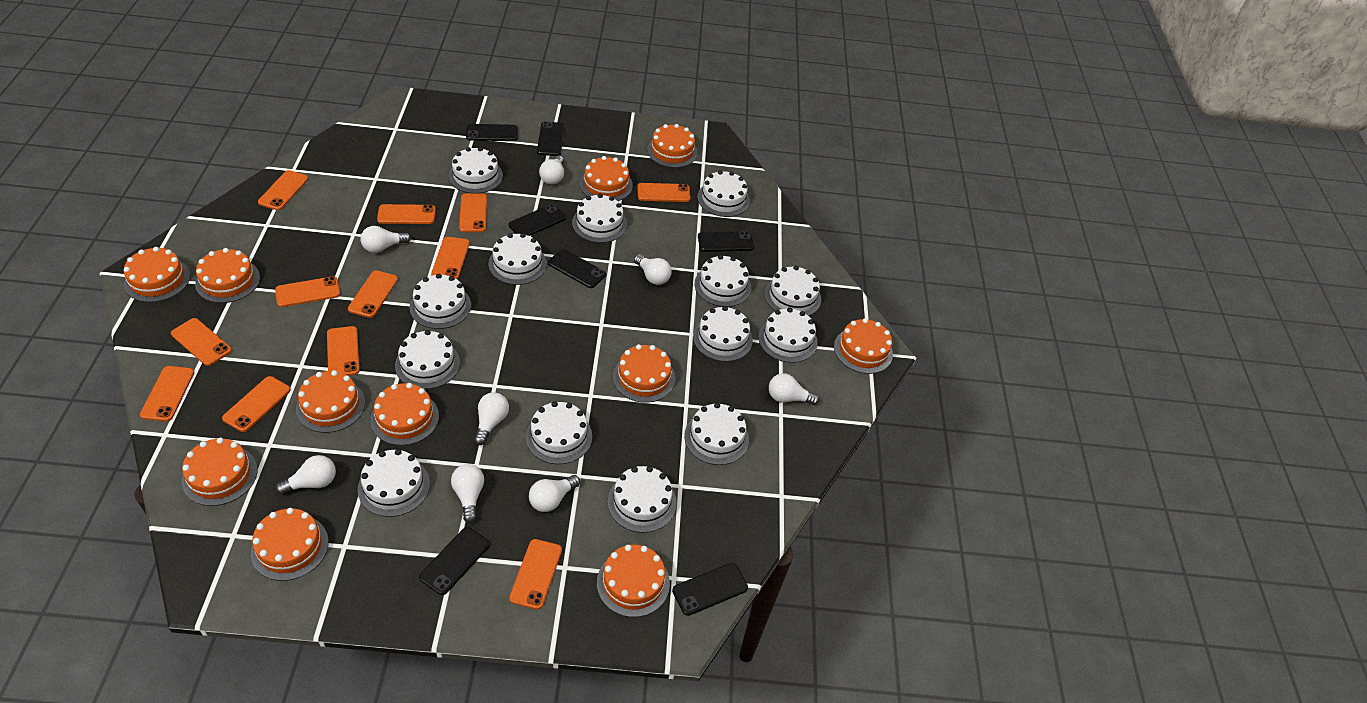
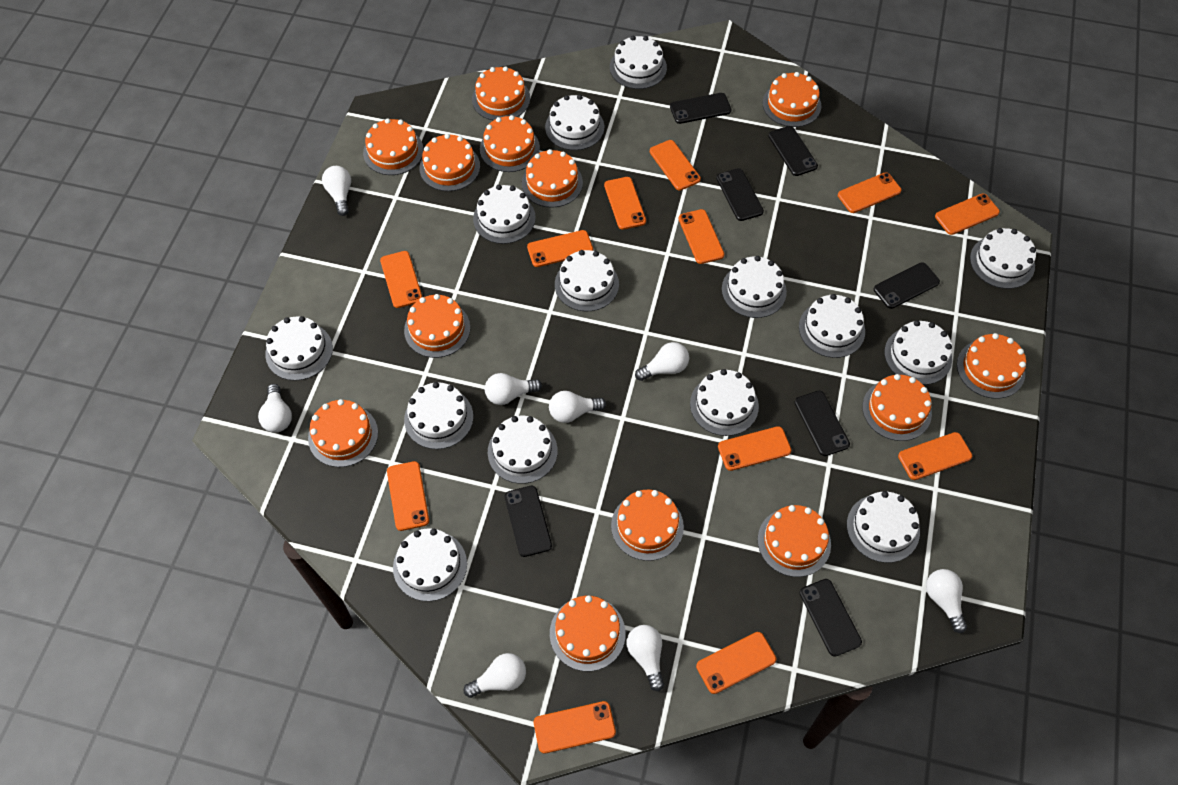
orange cake: 11 -> 13

